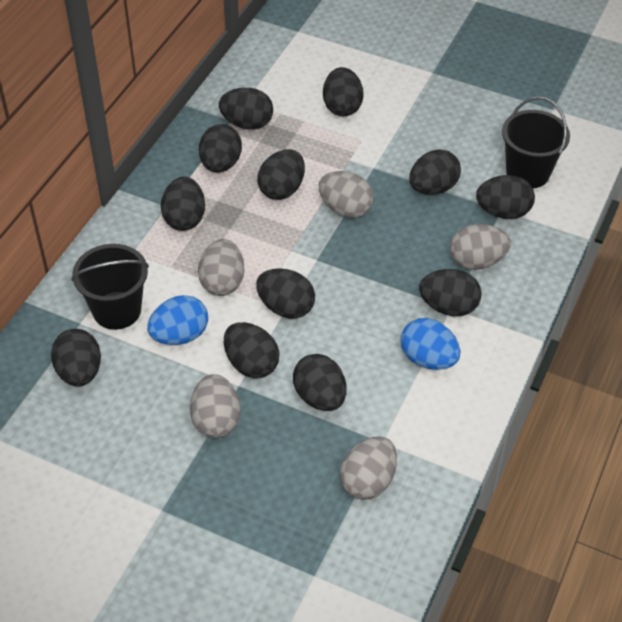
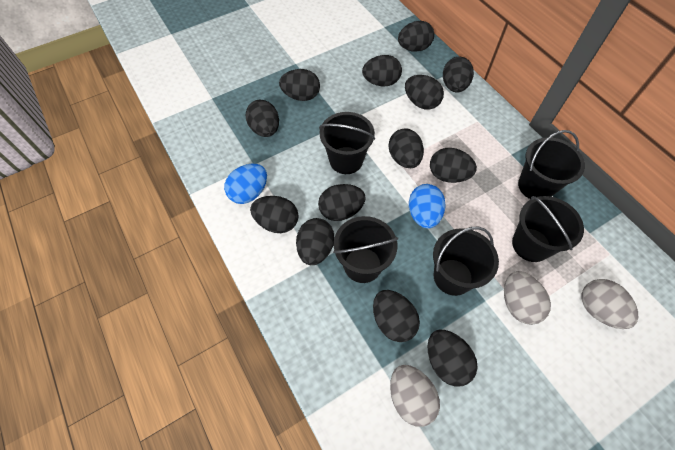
black bucket: 2 -> 5
black egg: 12 -> 13
grey egg: 5 -> 3

